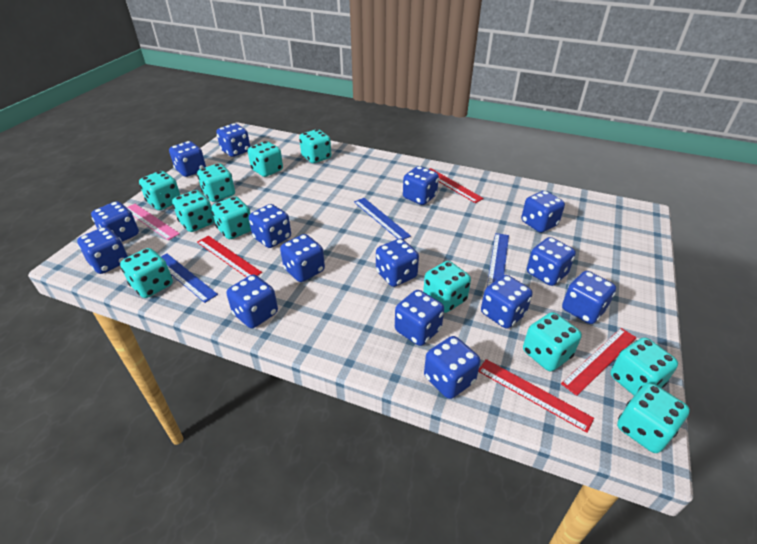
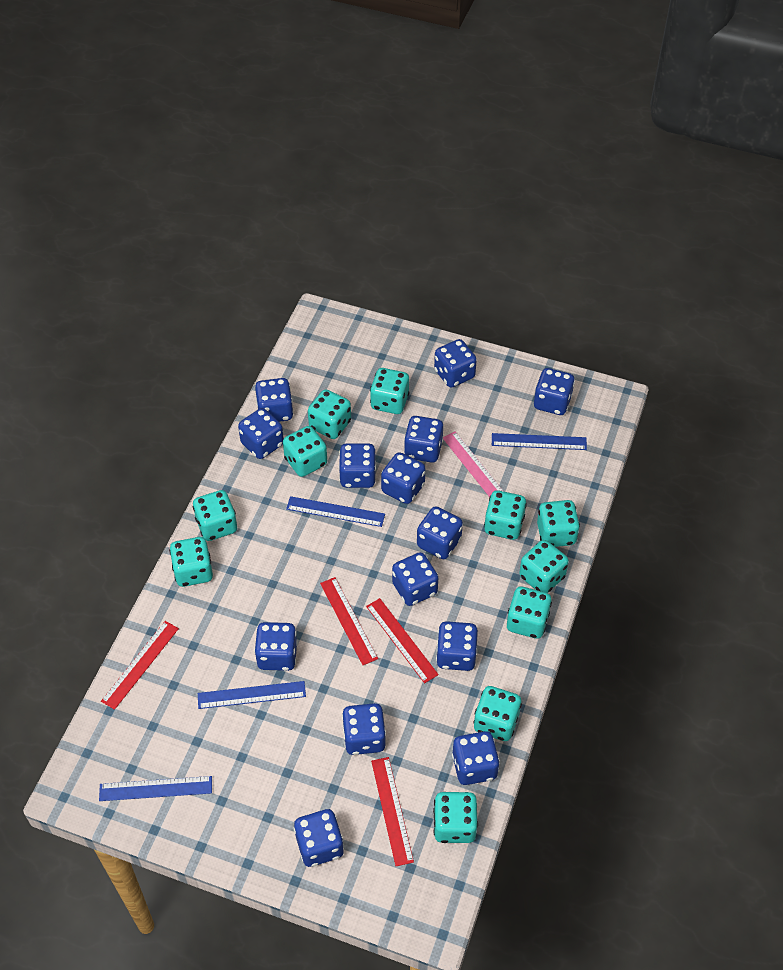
blue dice: 15 -> 14
blue ruler: 3 -> 4

